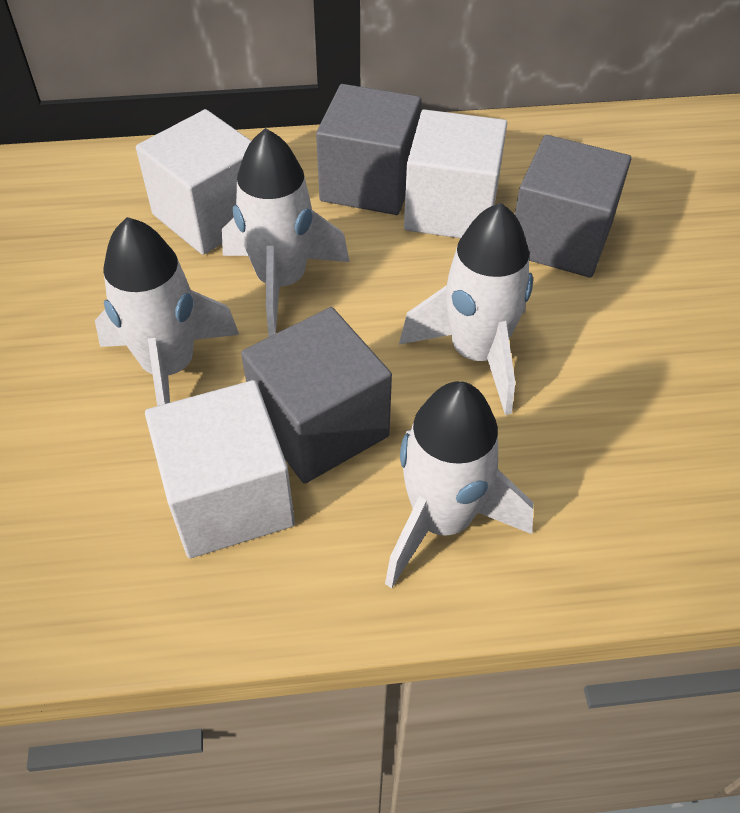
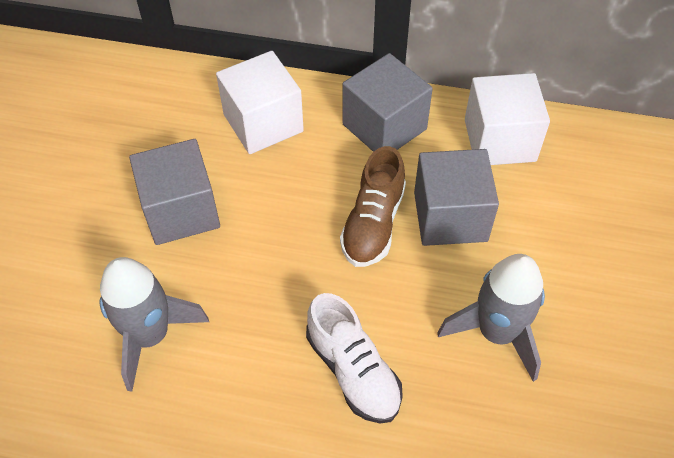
brown shoe: 0 -> 1
grey rocket: 0 -> 2
white cube: 3 -> 2
white rocket: 4 -> 0
white shoe: 0 -> 1

